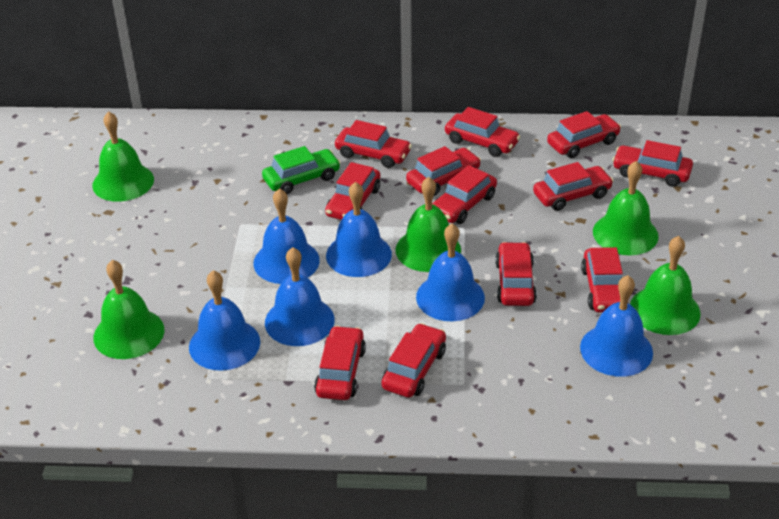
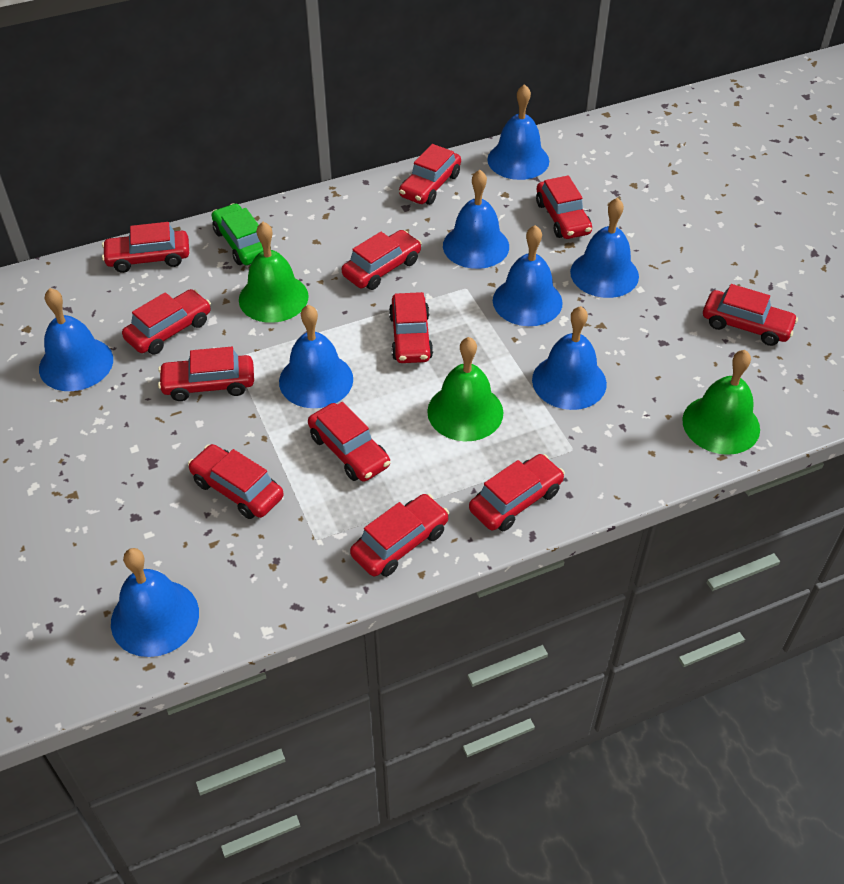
blue bell: 6 -> 8
green bell: 5 -> 3

